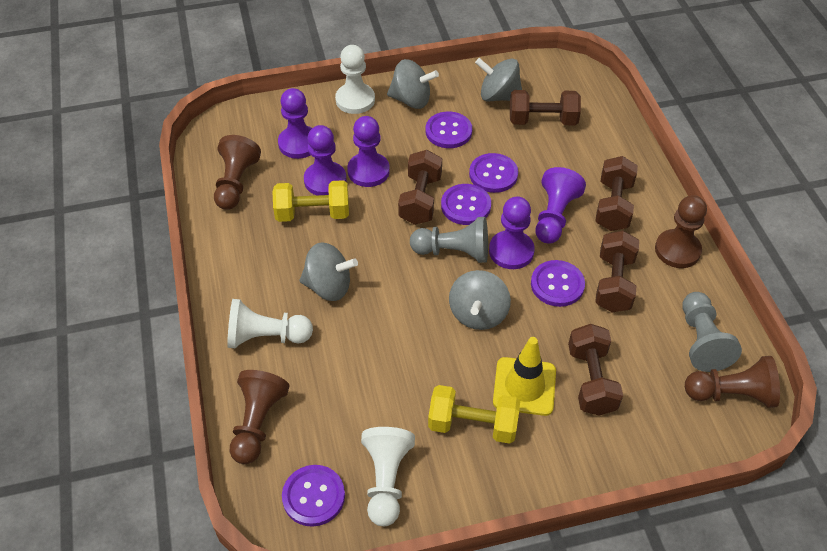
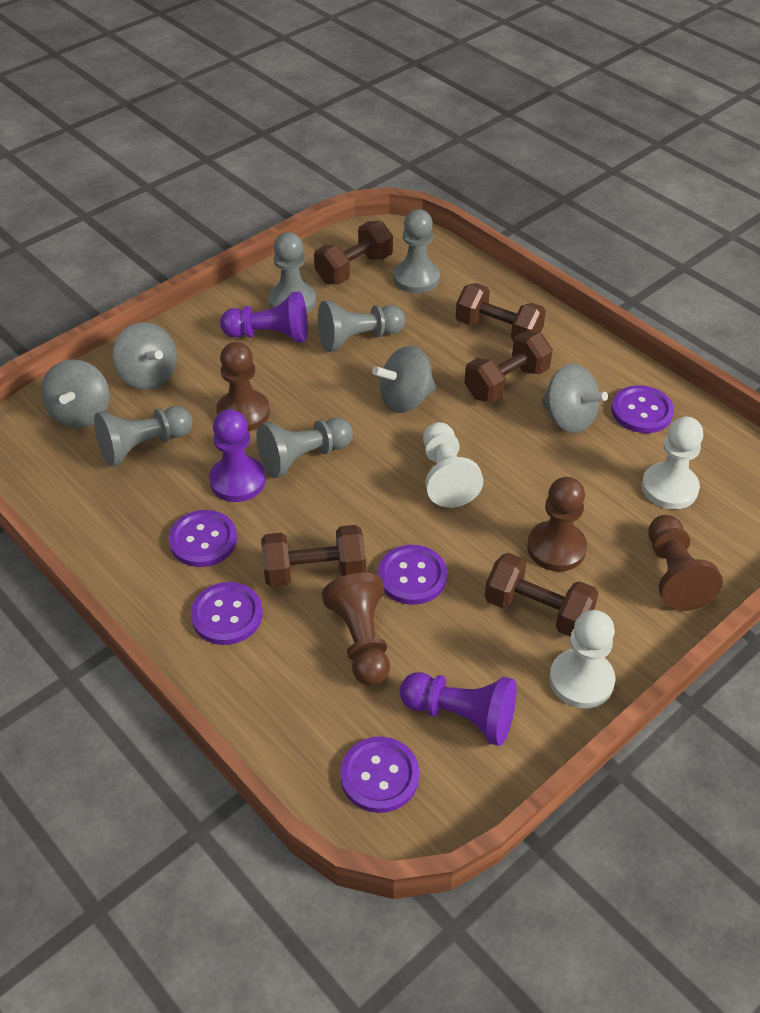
grey pawn: 2 -> 5
purple pawn: 5 -> 3
yellow dumbbell: 2 -> 0
yellow traffic cone: 1 -> 0

